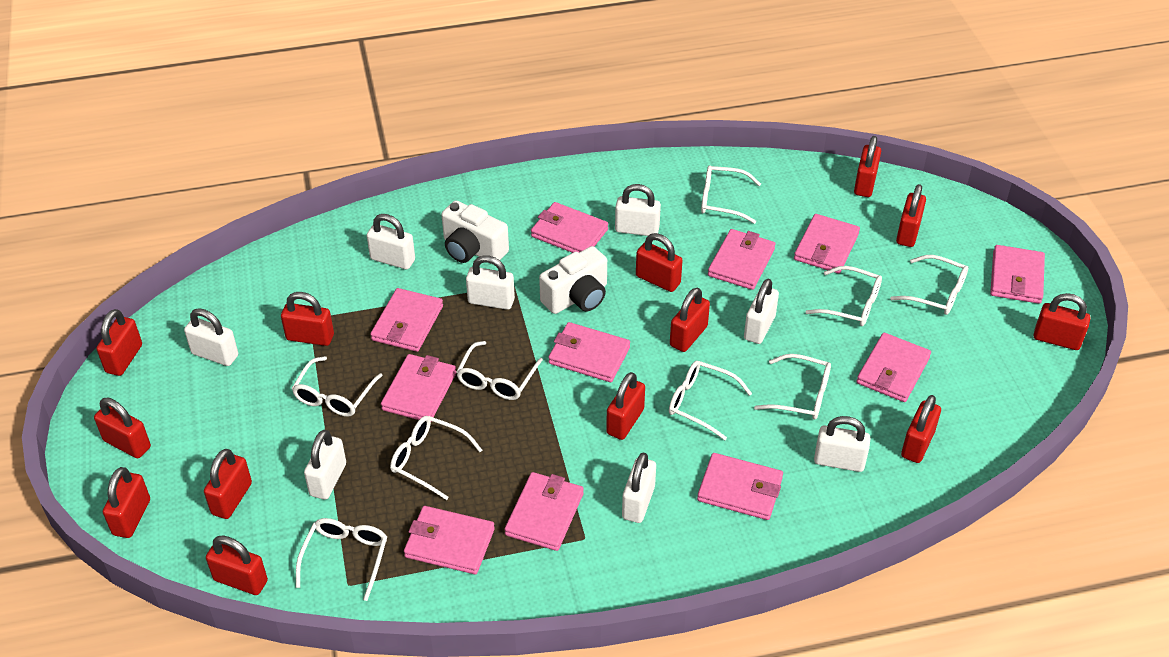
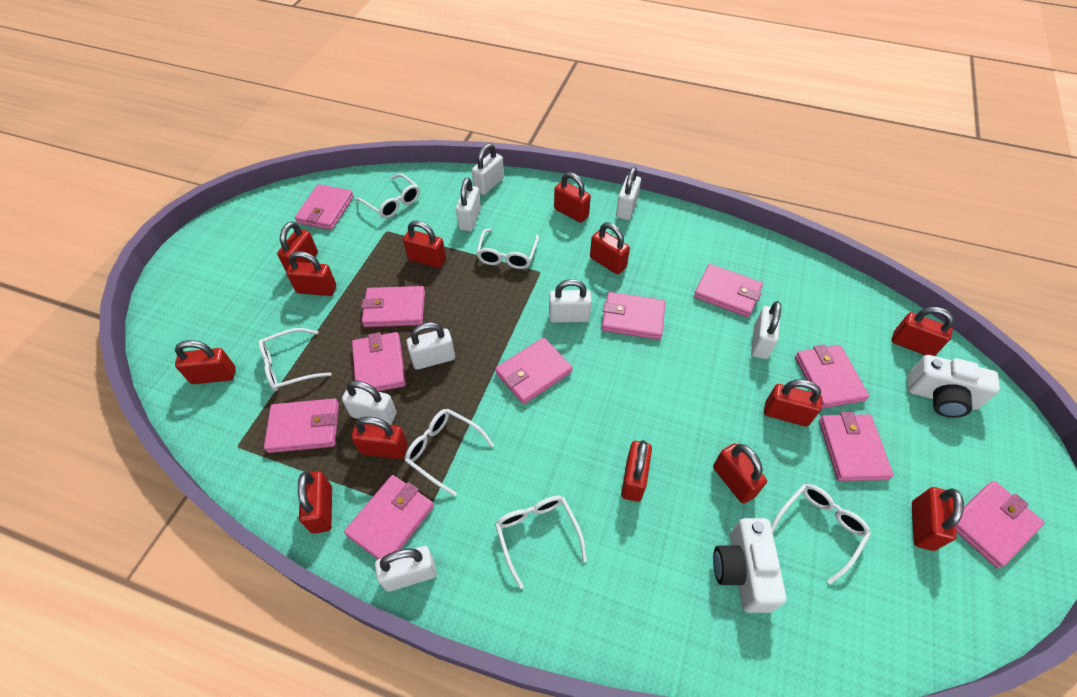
white glasses: 9 -> 6

